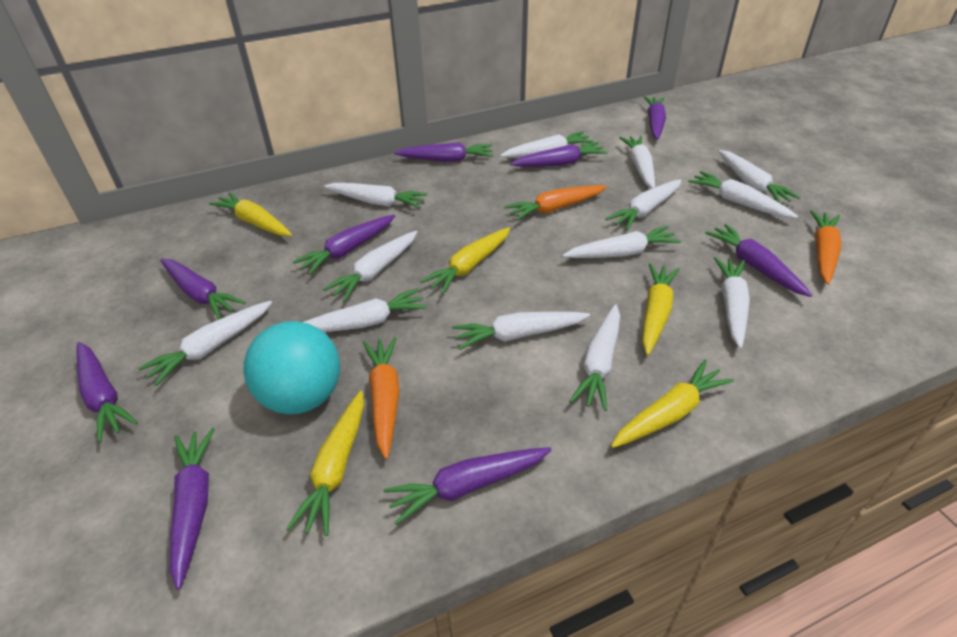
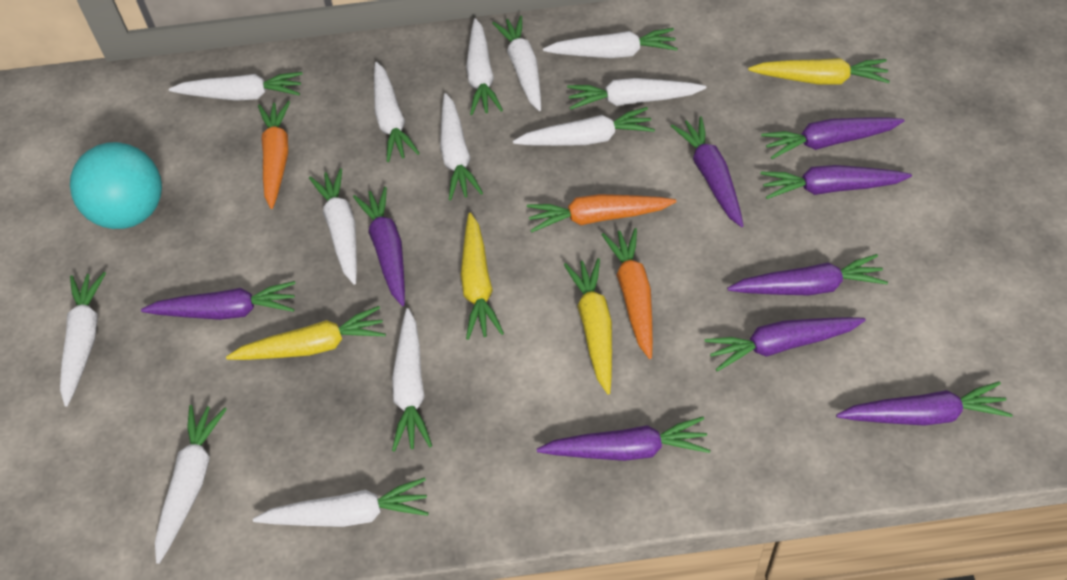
yellow carrot: 5 -> 4

